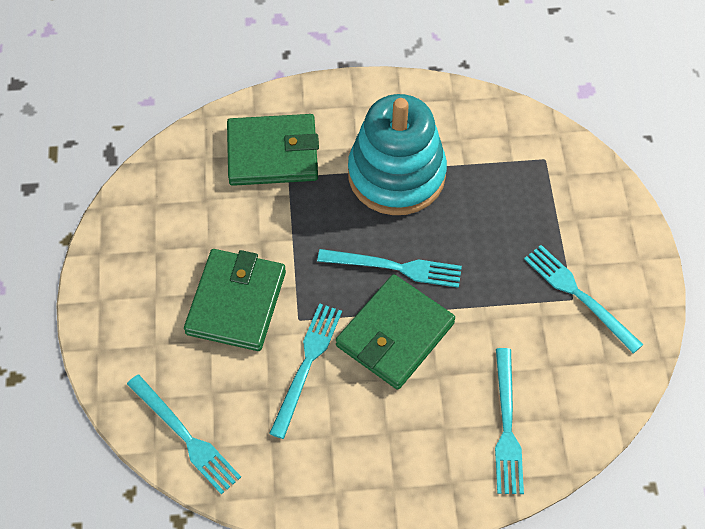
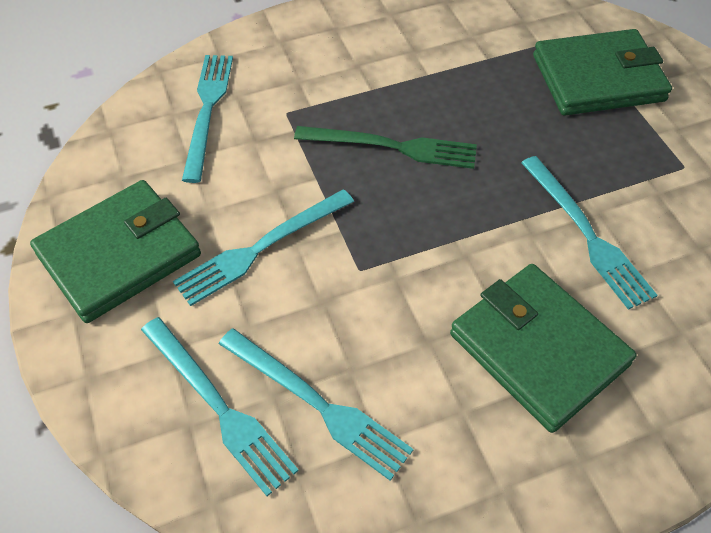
green fork: 0 -> 1
turquoise stacking toy: 1 -> 0

